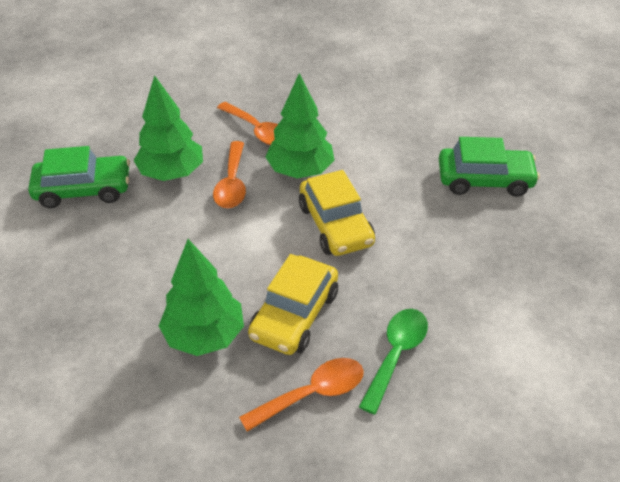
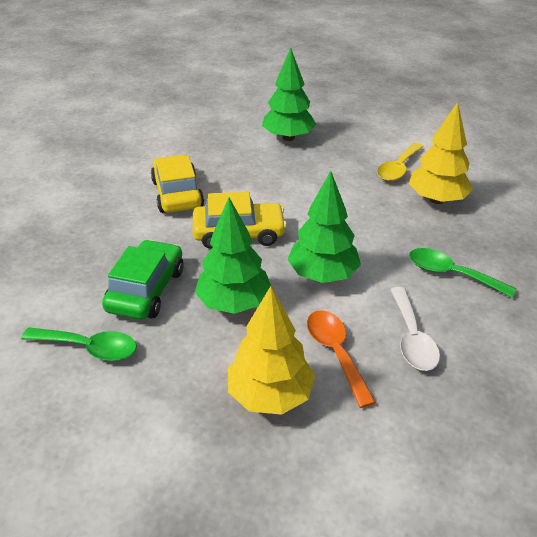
green car: 2 -> 1
green spoon: 1 -> 2
orange spoon: 3 -> 1
white spoon: 0 -> 1
yellow spoon: 0 -> 1
yellow tree: 0 -> 2

